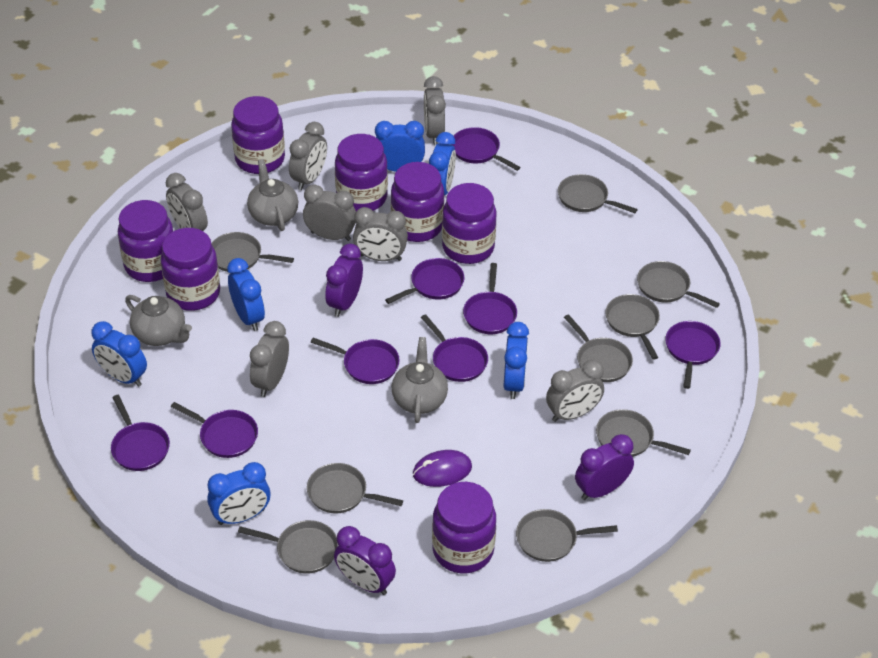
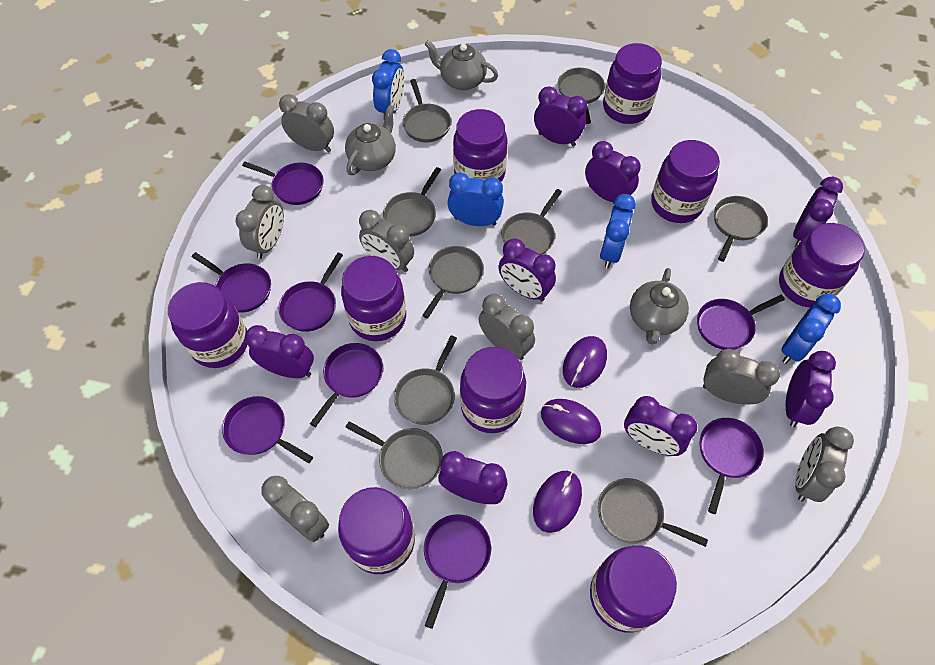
blue clock: 6 -> 4
purple clock: 3 -> 8
purple jar: 7 -> 9
purple mouse: 1 -> 3

